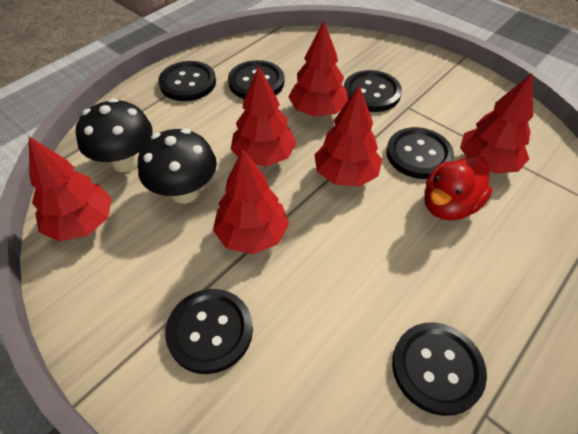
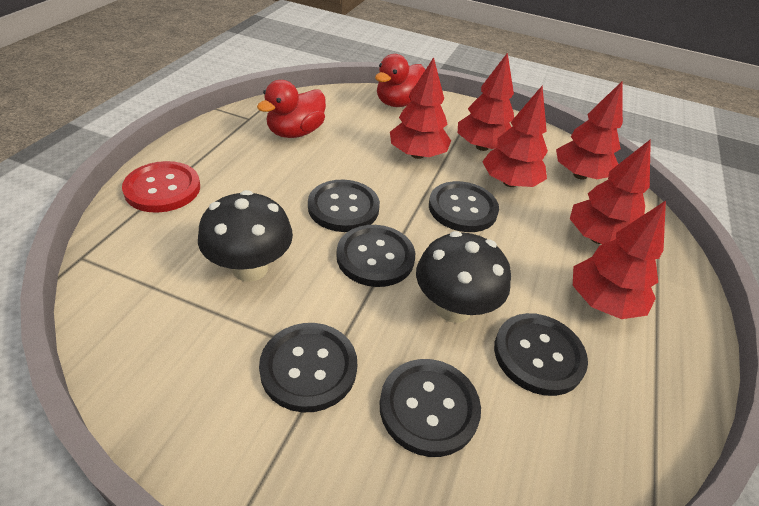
red button: 0 -> 1
red duck: 1 -> 2

